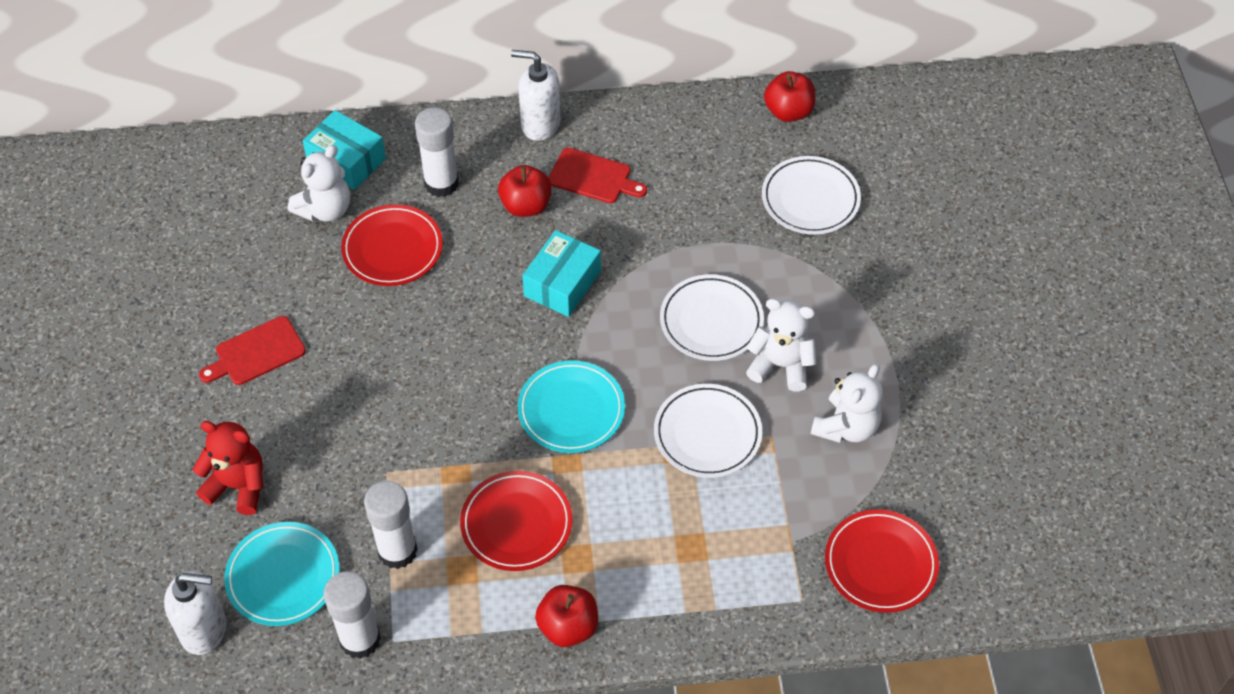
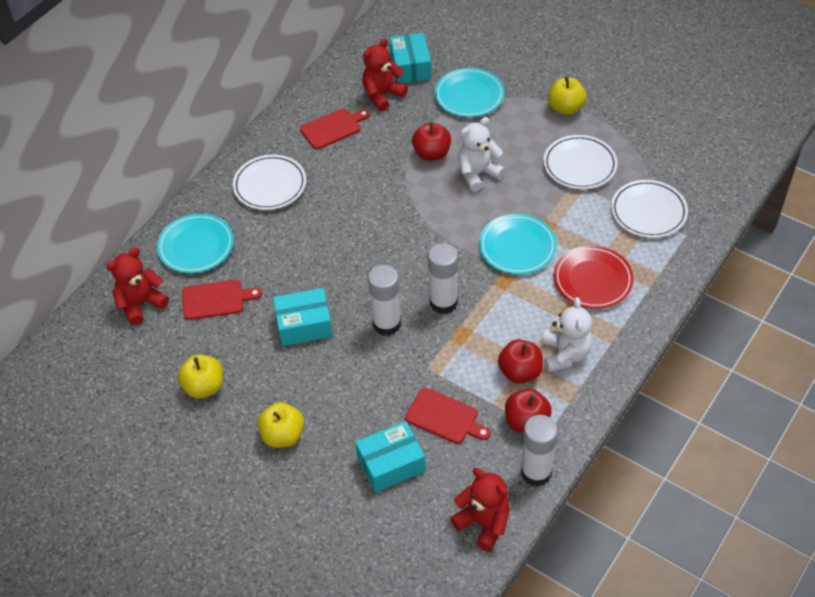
red cutting board: 2 -> 3
red plate: 3 -> 1
red teddy bear: 1 -> 3
turquoise box: 2 -> 3
turquoise plate: 2 -> 3
white soap dispenser: 2 -> 0
white teddy bear: 3 -> 2
yellow apple: 0 -> 3

